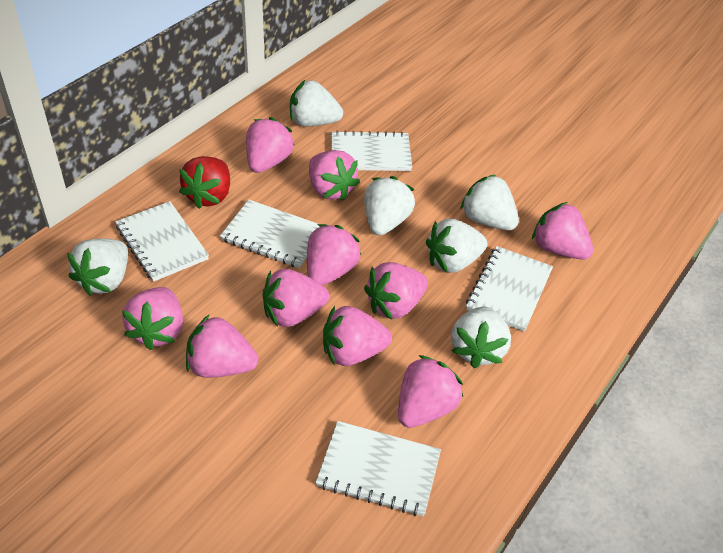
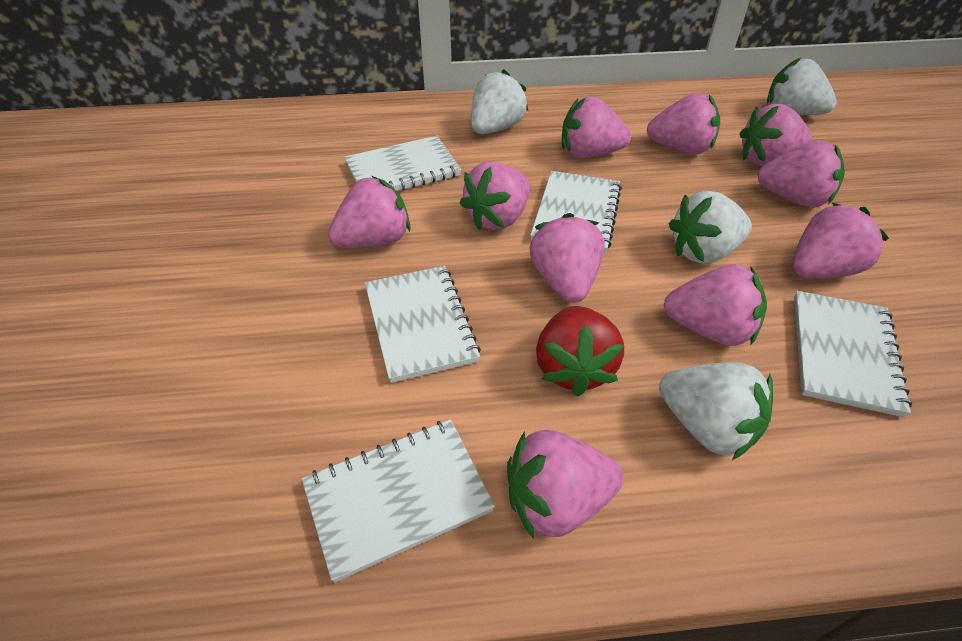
white strawberry: 6 -> 4

